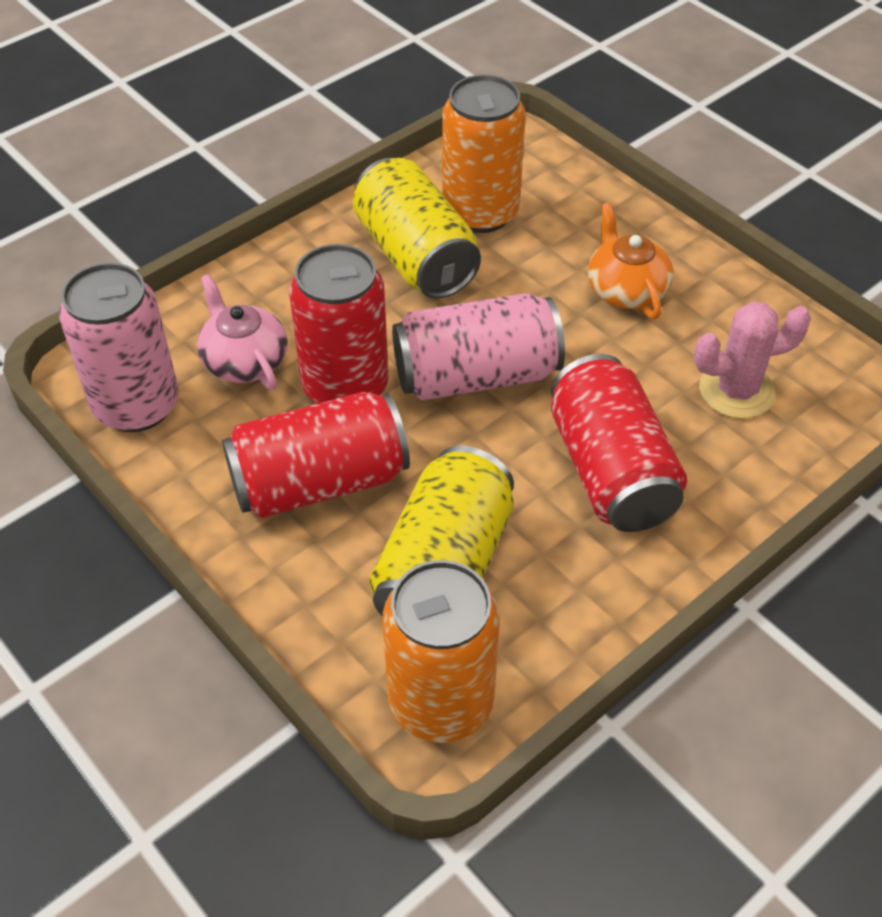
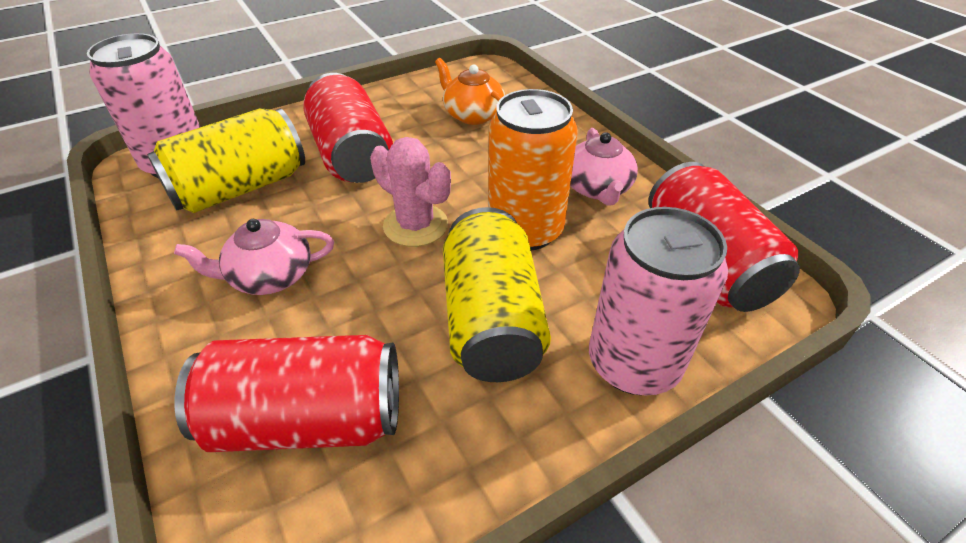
orange can: 2 -> 1
pink teapot: 1 -> 2

